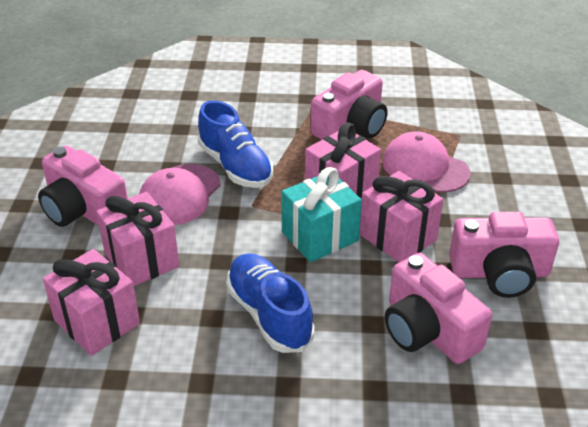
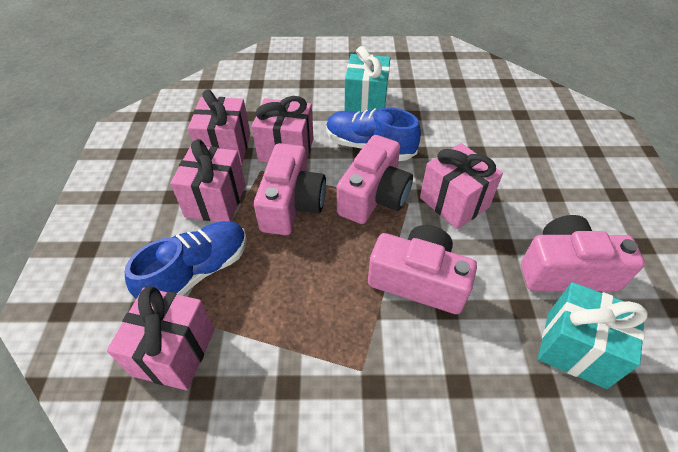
pink cap: 2 -> 0
pink gift: 4 -> 5
turquoise gift: 1 -> 2

